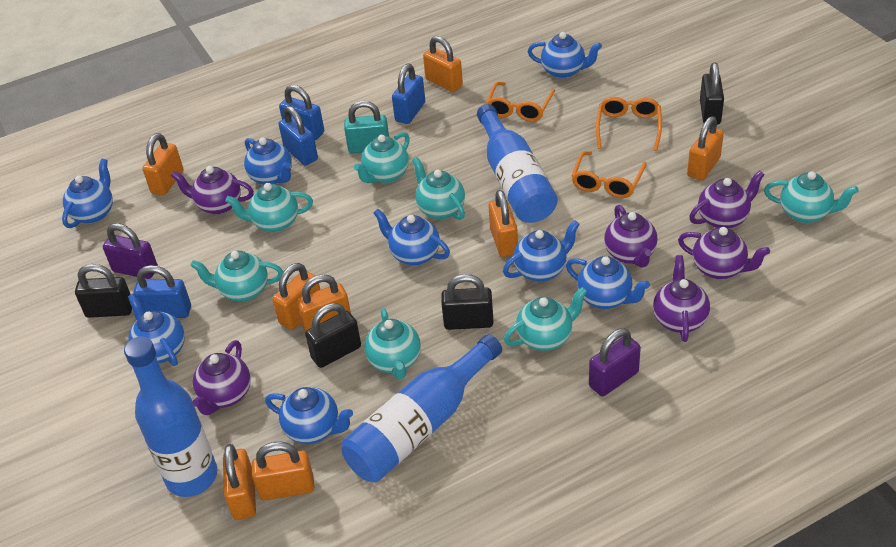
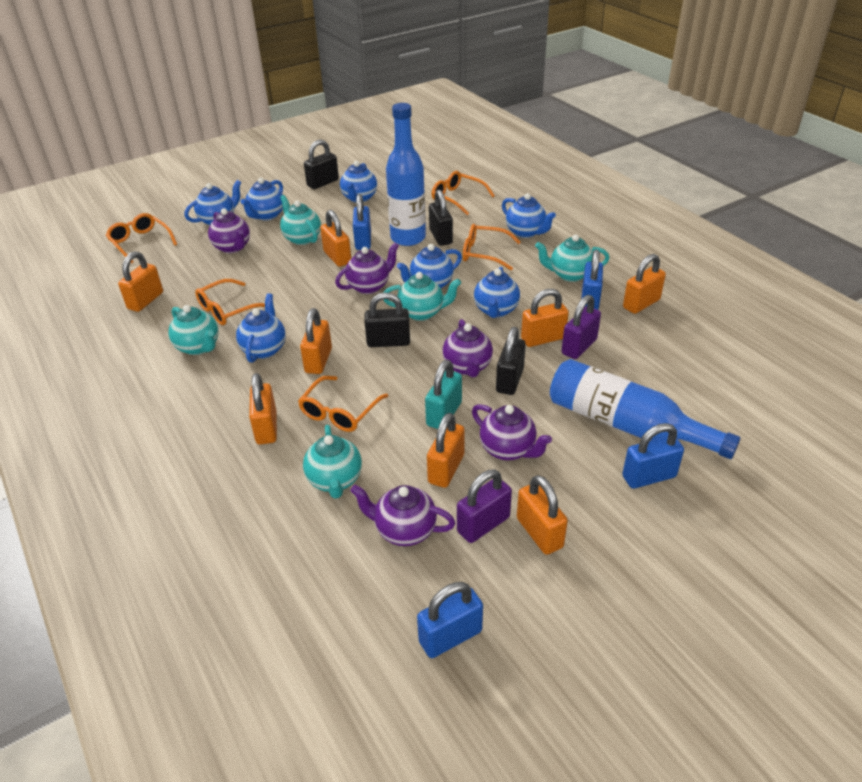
blue bottle: 3 -> 2
blue teapot: 8 -> 7
orange glasses: 3 -> 5
purple teapot: 6 -> 5
turquoise teapot: 7 -> 5

